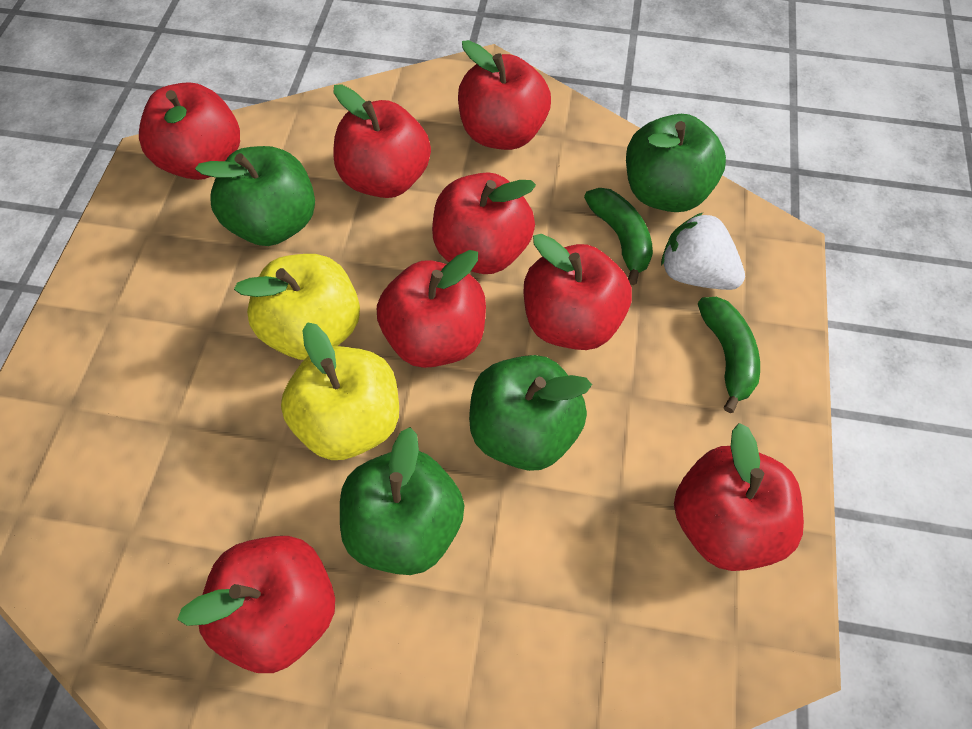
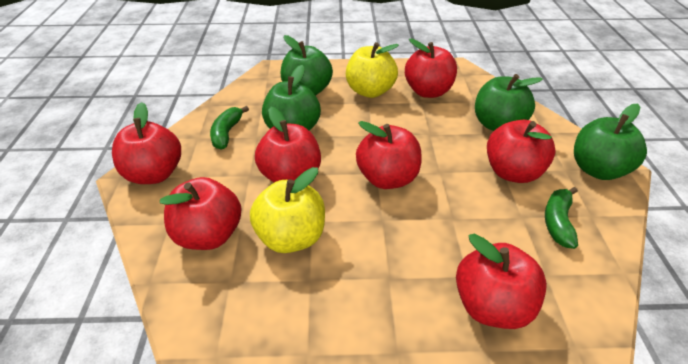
red apple: 8 -> 7
white strawberry: 1 -> 0

